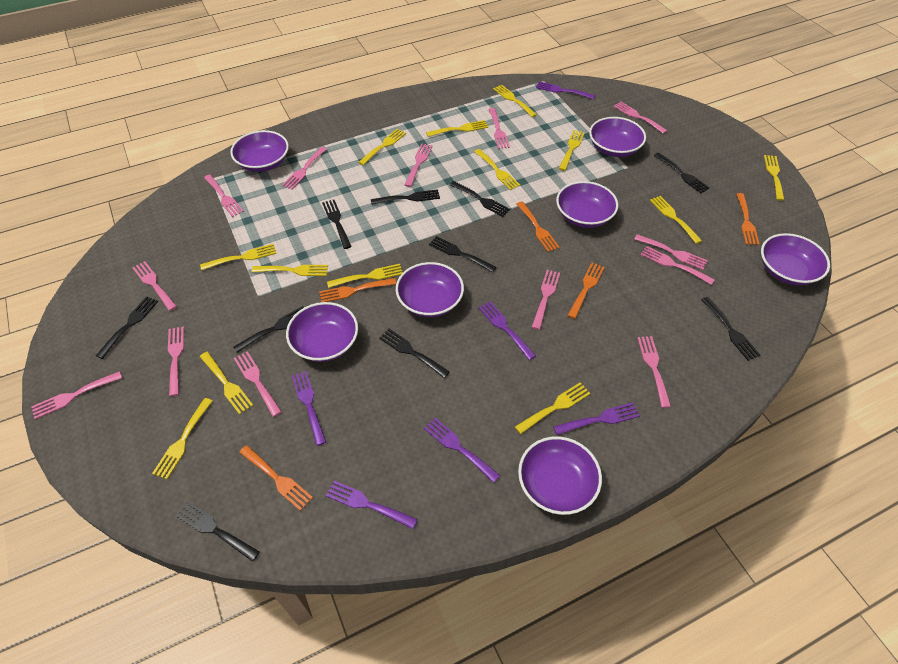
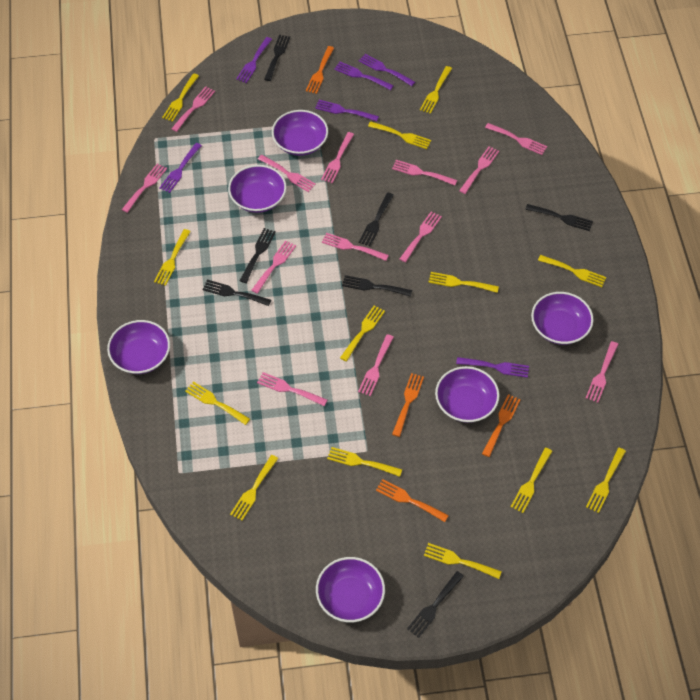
black fork: 10 -> 7
orange fork: 5 -> 4
purple bowl: 7 -> 6

